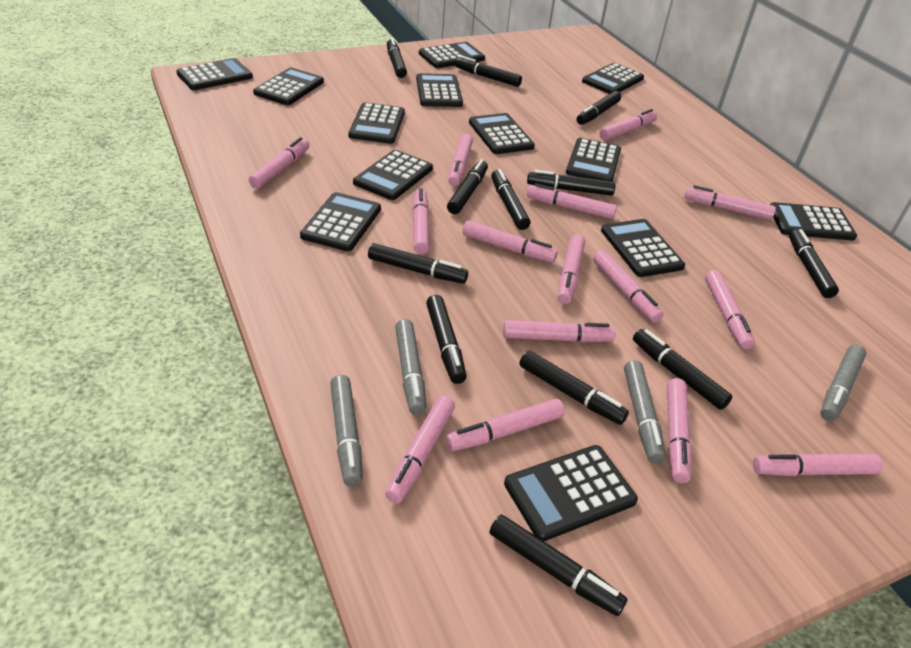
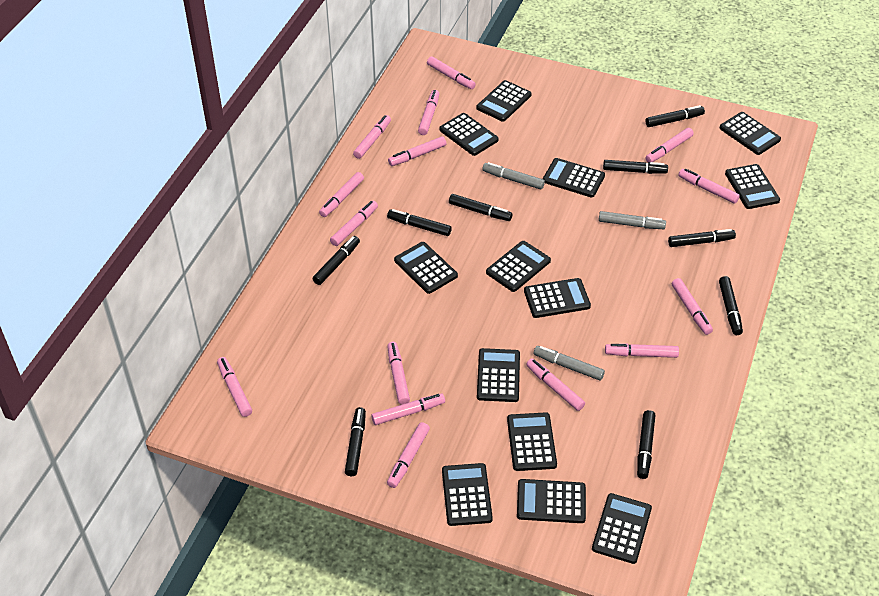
black marker: 12 -> 9
grey marker: 4 -> 3

